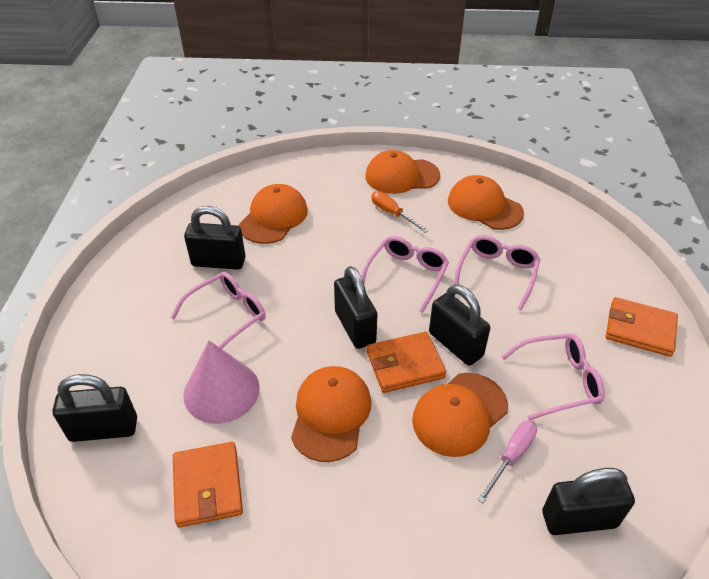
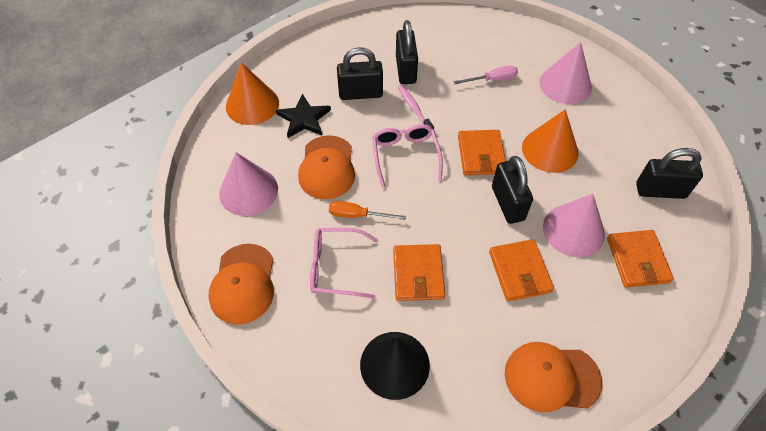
black cone: 0 -> 1
black padlock: 5 -> 4
black star: 0 -> 1
orange cap: 5 -> 3
orange cone: 0 -> 2
orange wallet: 3 -> 4
pink cone: 1 -> 3
pink glasses: 4 -> 2
pink toothbrush: 0 -> 1

